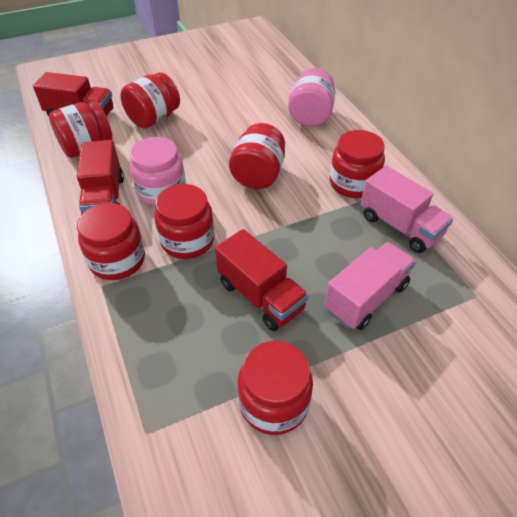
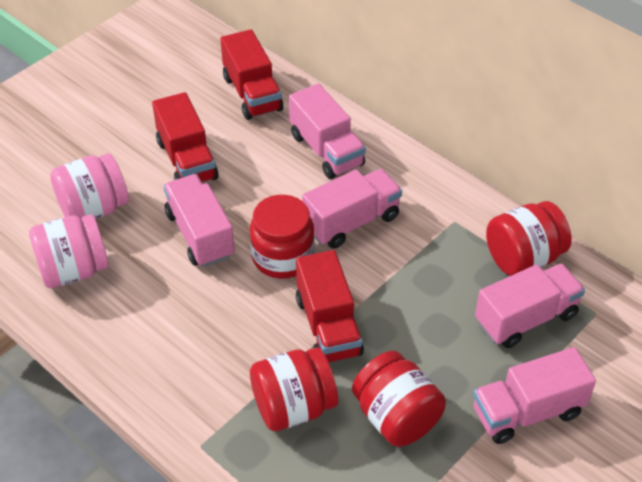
pink truck: 2 -> 5
red jar: 7 -> 4

